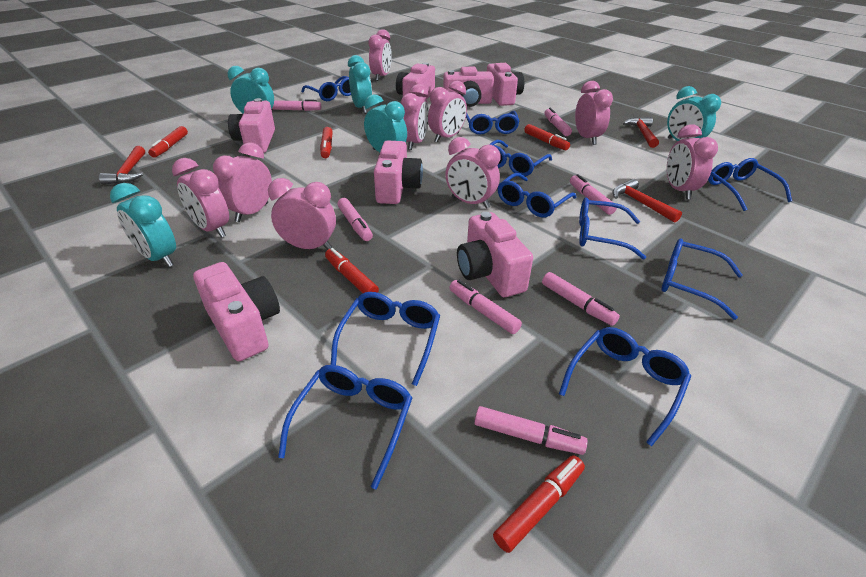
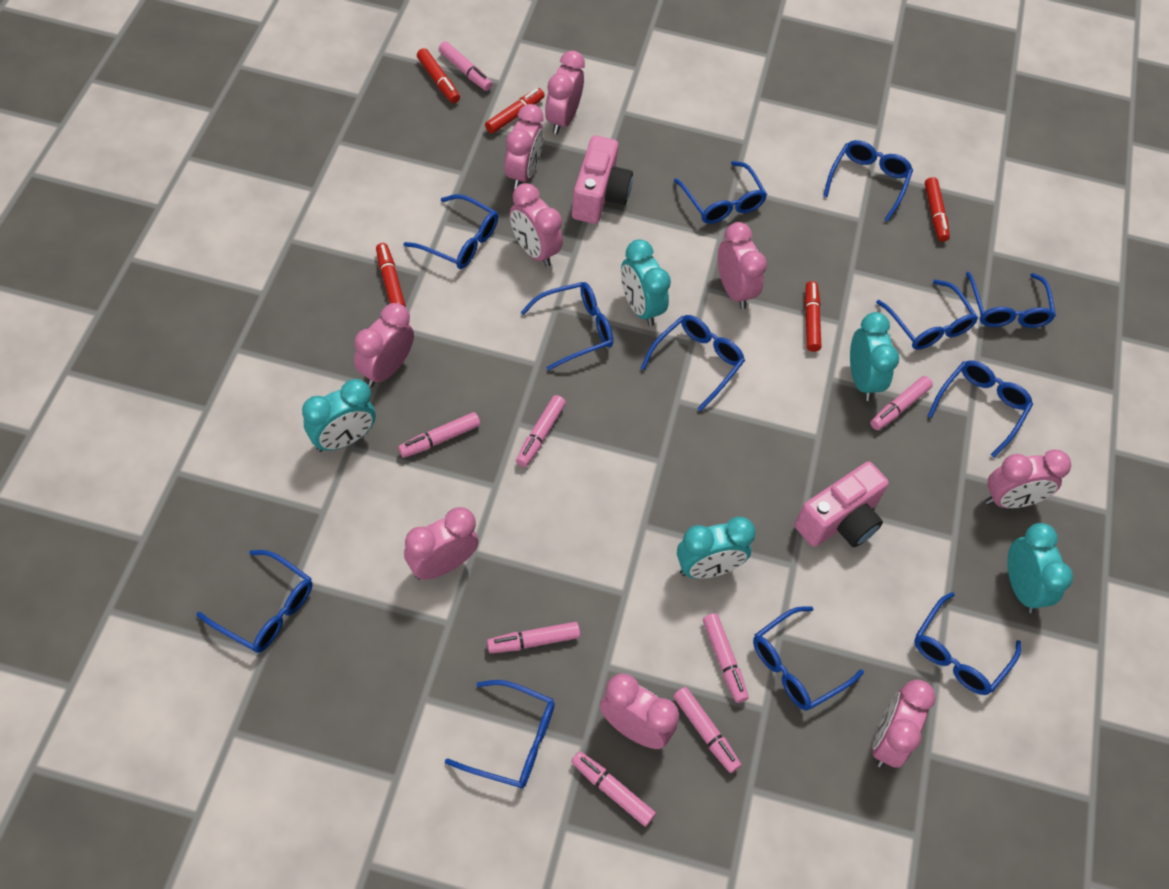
blue glasses: 10 -> 12
pink camera: 7 -> 2
pink marker: 7 -> 8
red hammer: 3 -> 0

